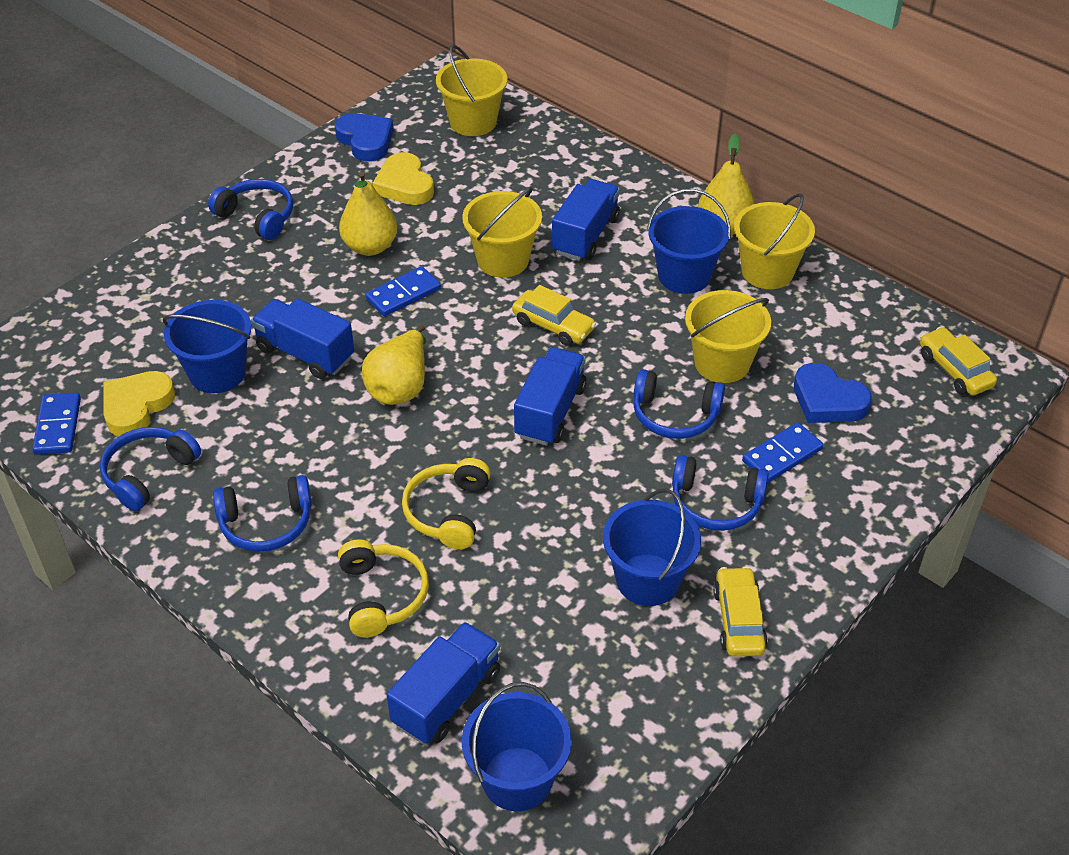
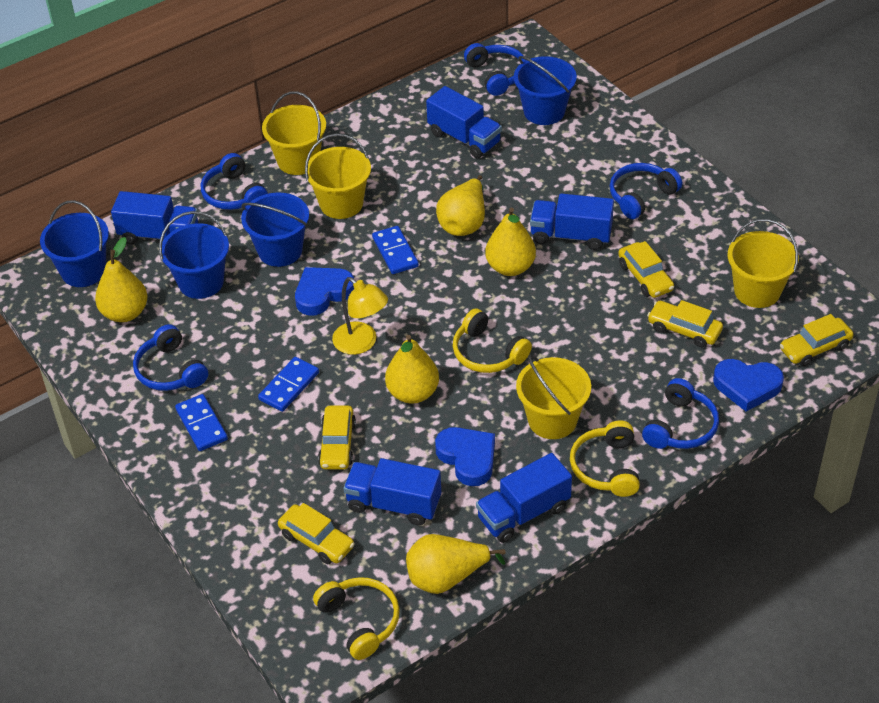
blue heart: 2 -> 3
blue truck: 4 -> 5
yellow car: 3 -> 5
yellow headphones: 2 -> 3
yellow heart: 2 -> 0
yellow lamp: 0 -> 1
yellow pear: 3 -> 5

